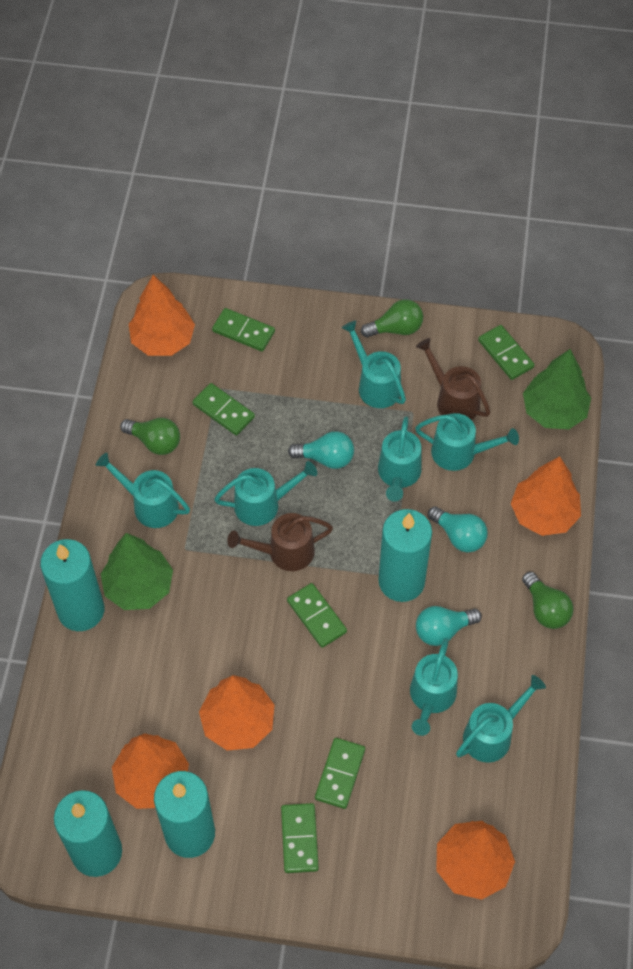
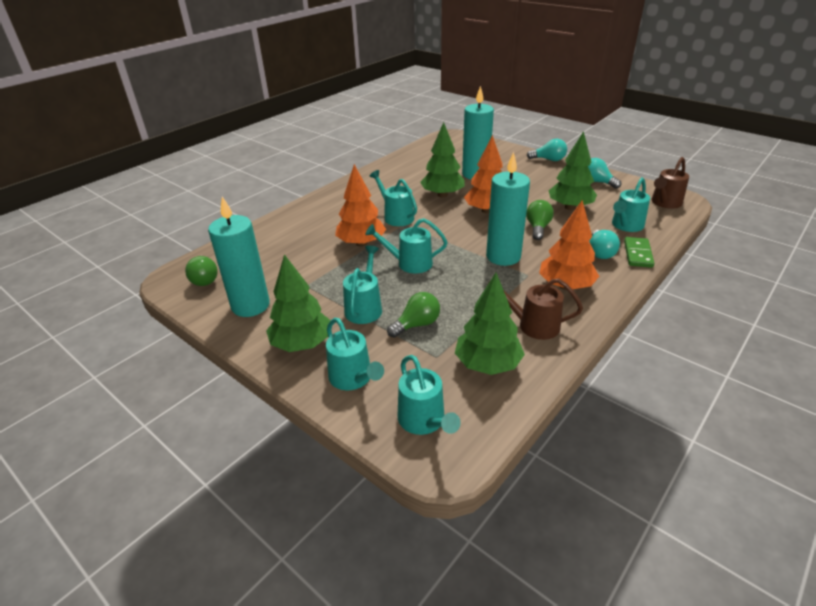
green domino: 6 -> 1
green tree: 2 -> 4
orange tree: 5 -> 3
turquoise candle: 4 -> 3
turquoise watering can: 7 -> 6

